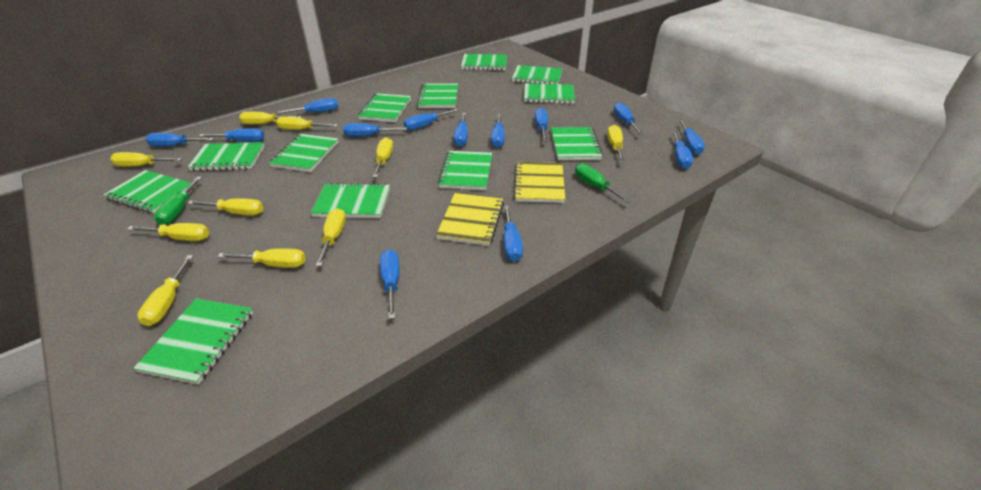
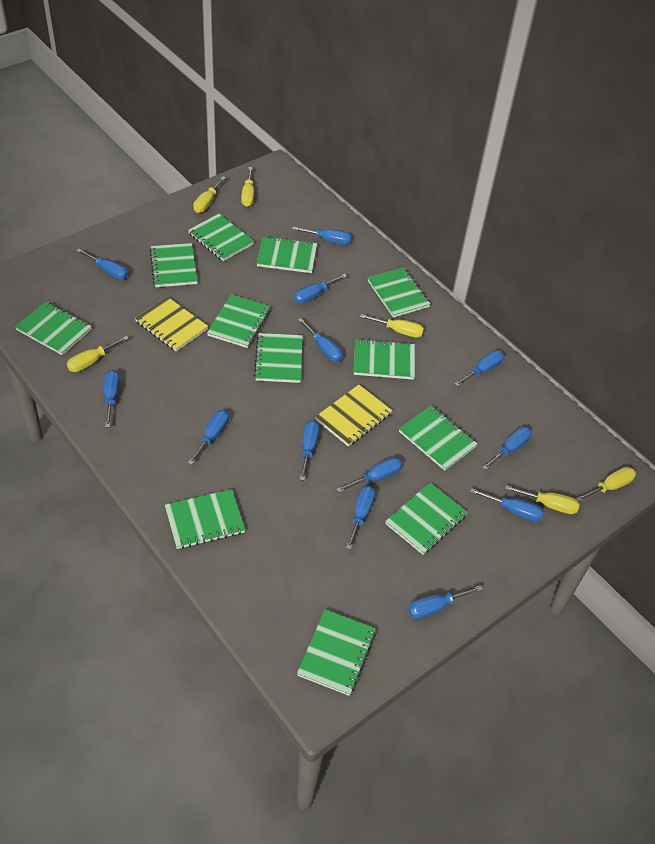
green screwdriver: 2 -> 0
yellow screwdriver: 10 -> 6

